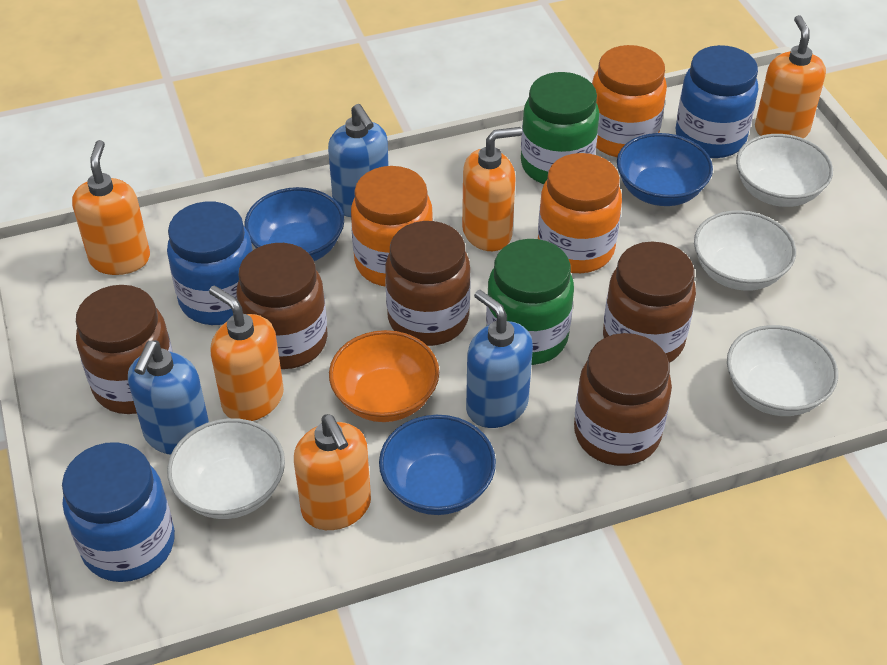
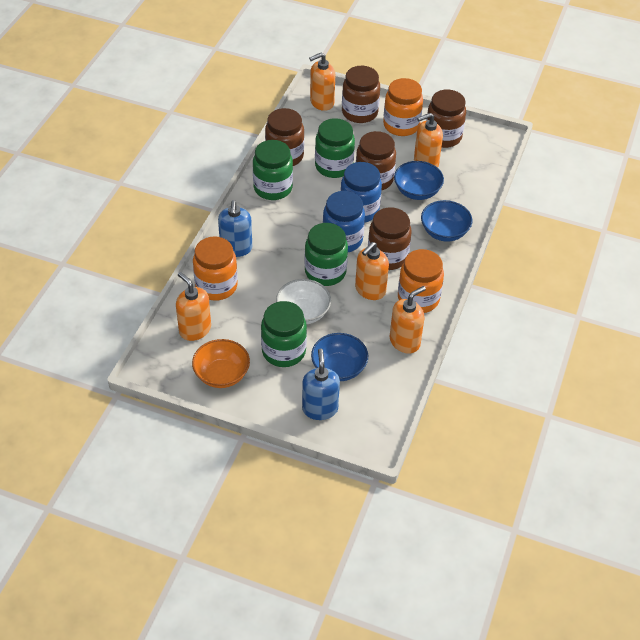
blue jar: 3 -> 2
blue soap dispenser: 3 -> 2
green jar: 2 -> 4
white bowl: 4 -> 1

